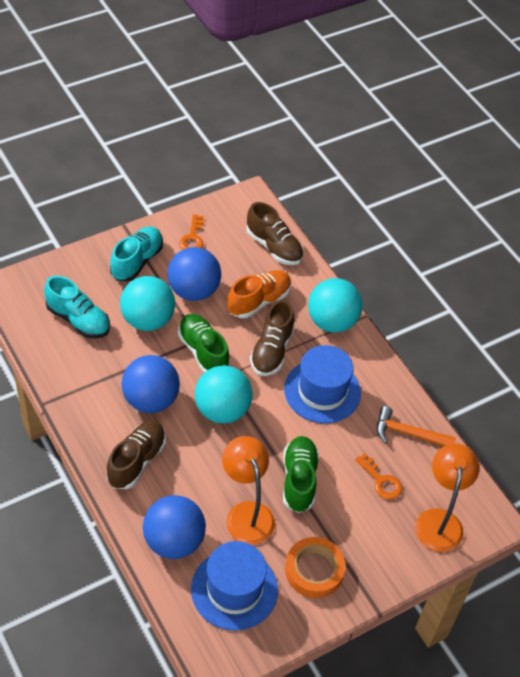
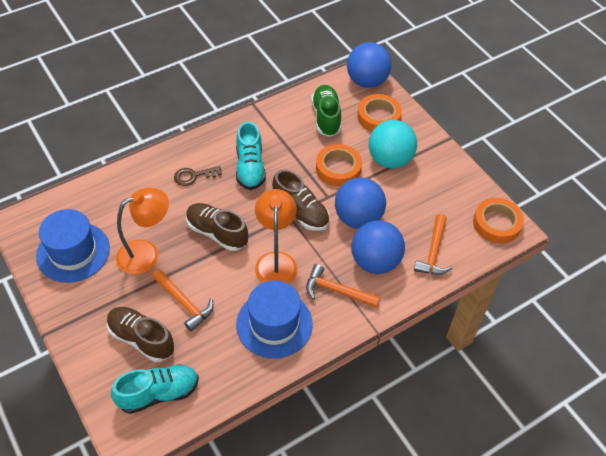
brown key: 0 -> 1
green shoe: 2 -> 1
orange hammer: 1 -> 3
orange key: 2 -> 0
orange shoe: 1 -> 0
orange tape: 1 -> 3
turquoise ball: 3 -> 1

